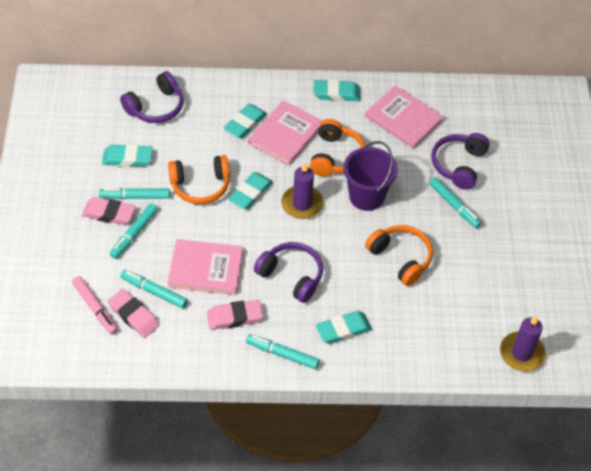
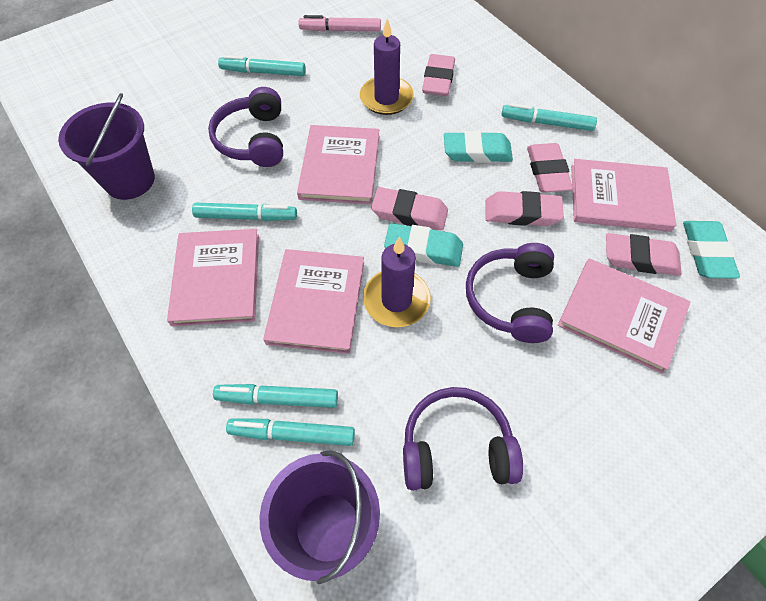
orange headphones: 3 -> 0
pink book: 3 -> 5
pink eraser: 3 -> 5
purple bucket: 1 -> 2
turquoise eraser: 5 -> 3

